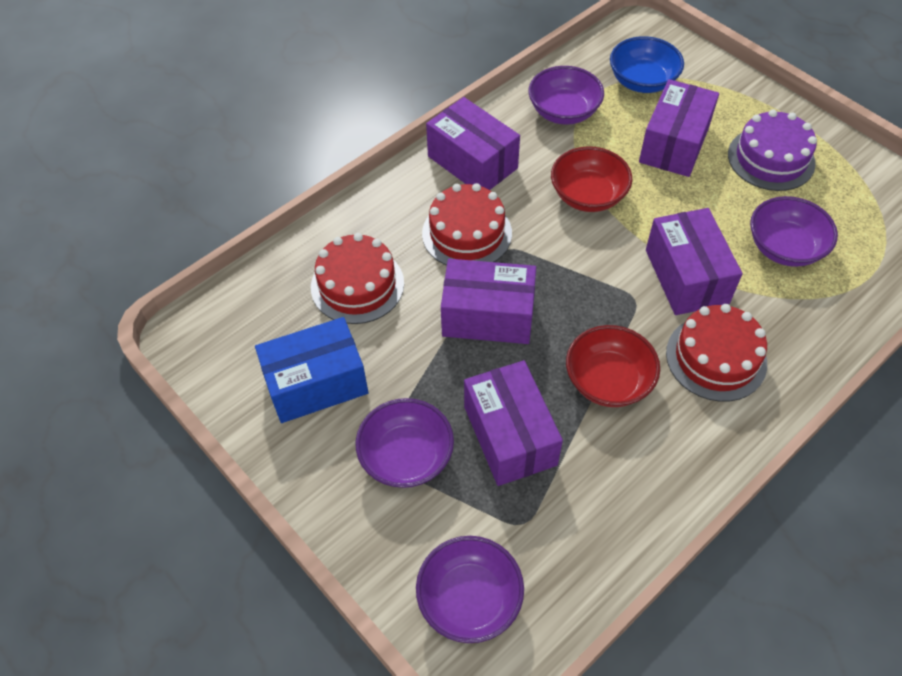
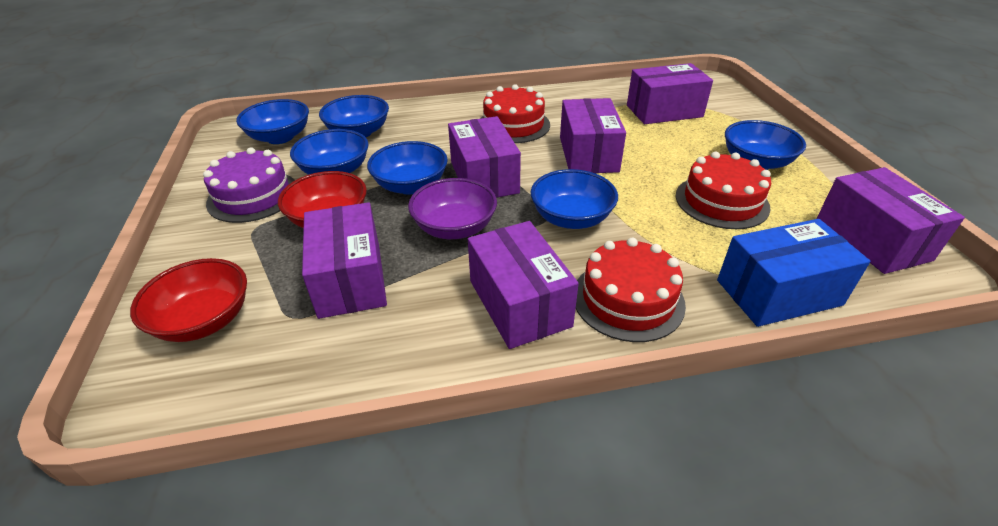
blue bowl: 1 -> 6
purple bowl: 4 -> 1
purple box: 5 -> 6

